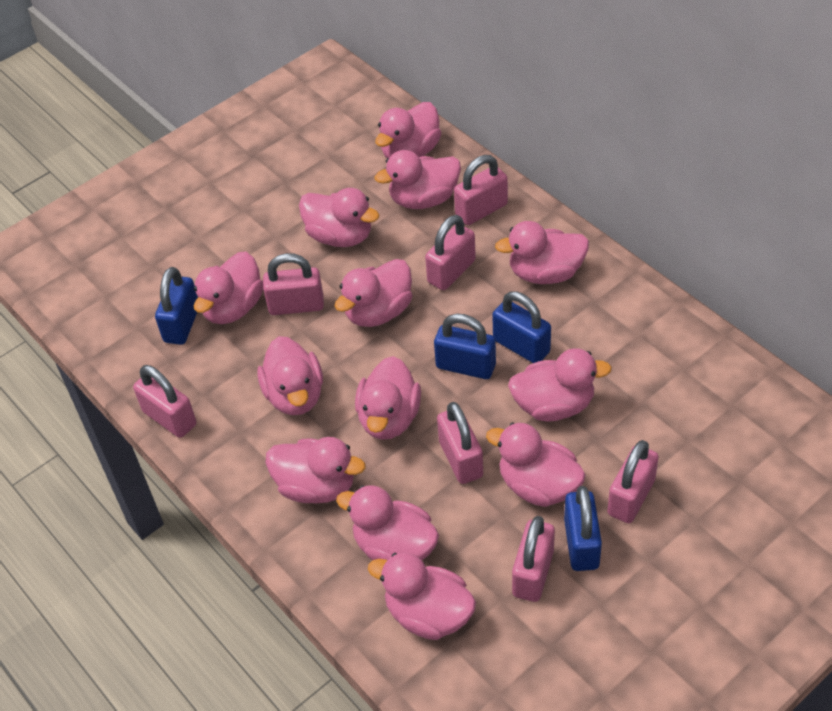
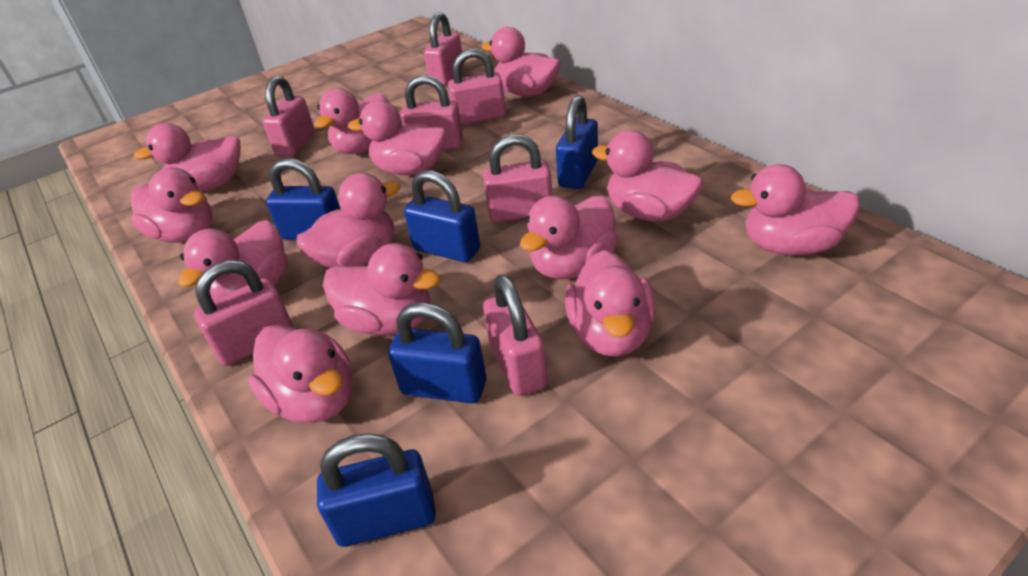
blue padlock: 4 -> 5

